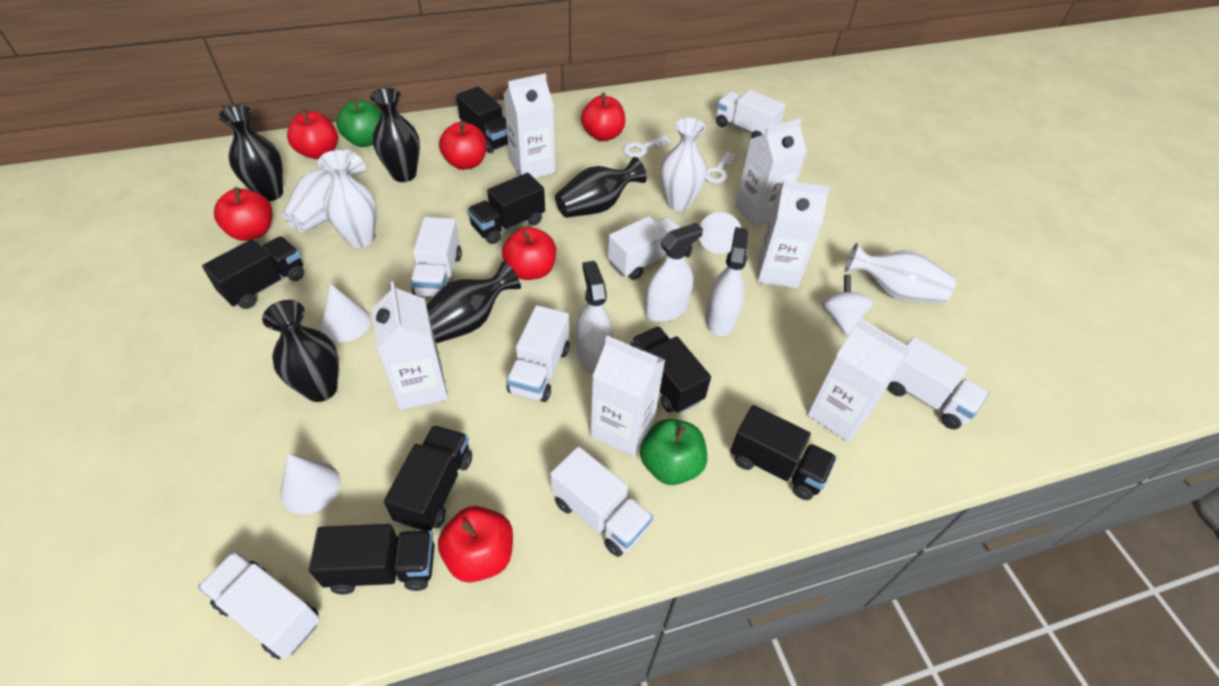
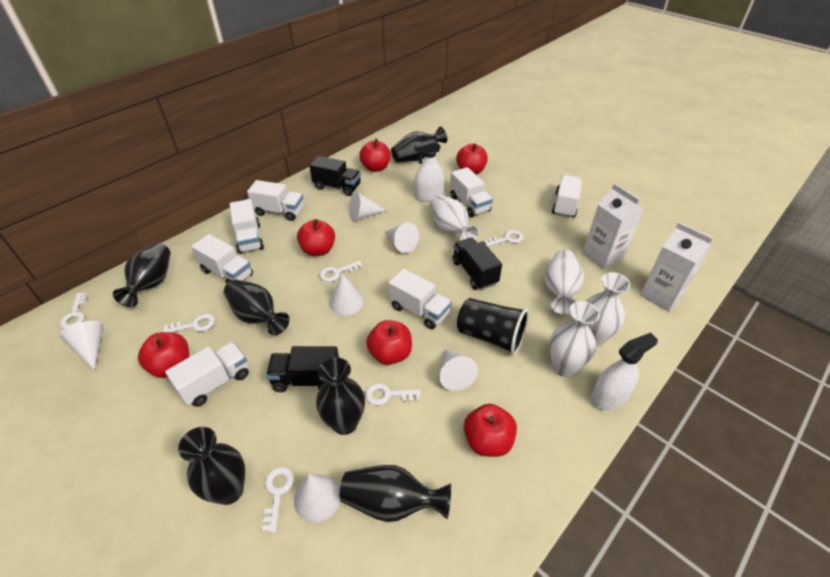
black cup: 0 -> 1
black truck: 7 -> 3
black vase: 5 -> 6
green apple: 2 -> 0
white carton: 6 -> 2
white cone: 3 -> 6
white key: 2 -> 6
white spinning top: 1 -> 0
white spray bottle: 3 -> 2

